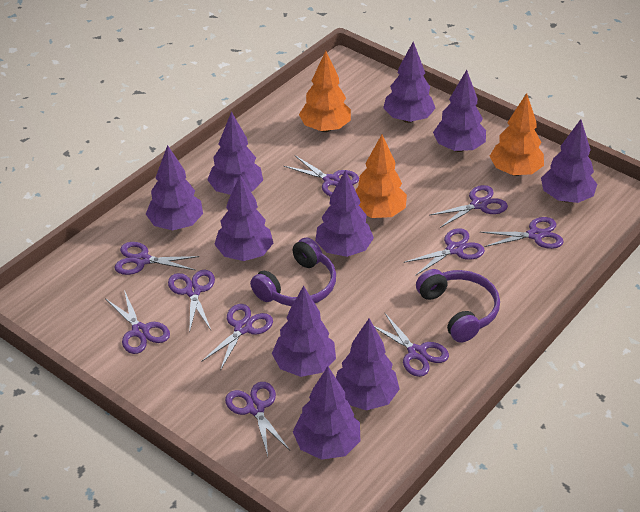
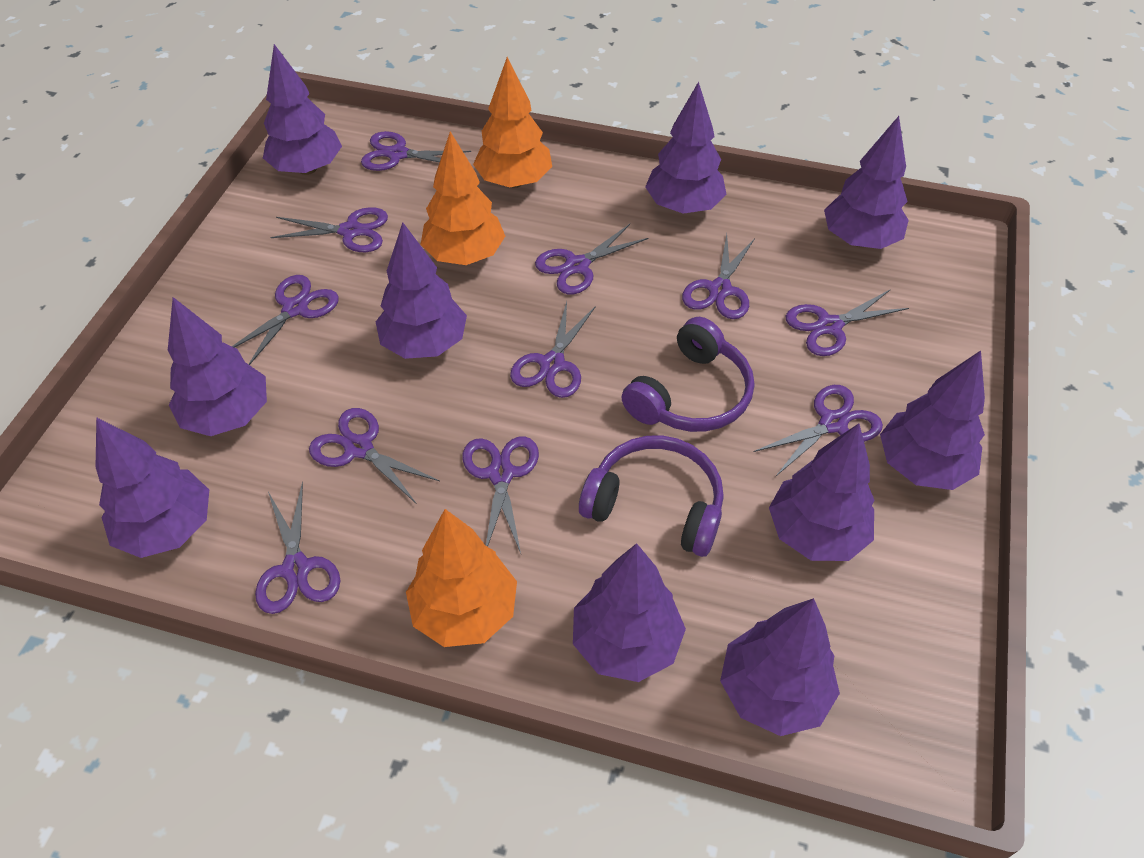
purple scissors: 10 -> 11

